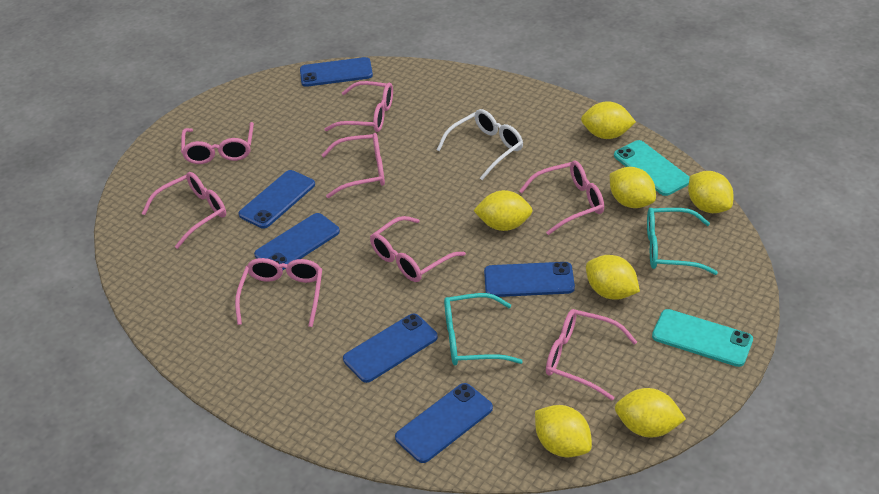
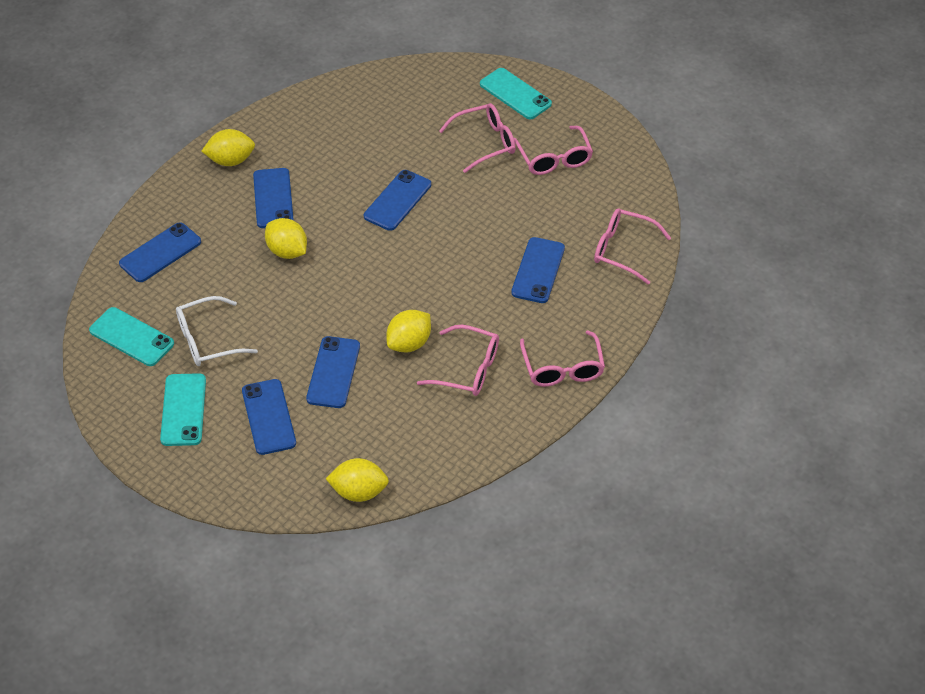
pink glasses: 8 -> 5
turquoise glasses: 2 -> 0
turquoise phone: 2 -> 3
yellow lemon: 7 -> 4

